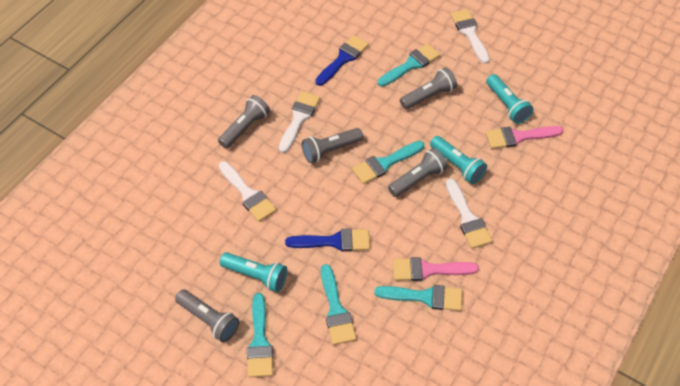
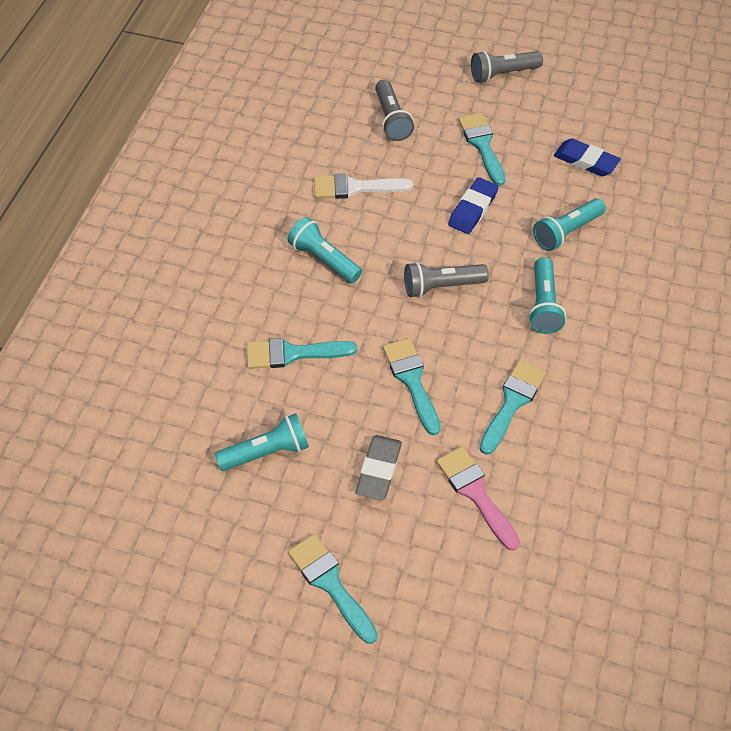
blue brush: 2 -> 0
blue eraser: 0 -> 2
grey eraser: 0 -> 1
grey flashlight: 5 -> 3
pink brush: 2 -> 1
turquoise flashlight: 3 -> 4
white brush: 4 -> 1

